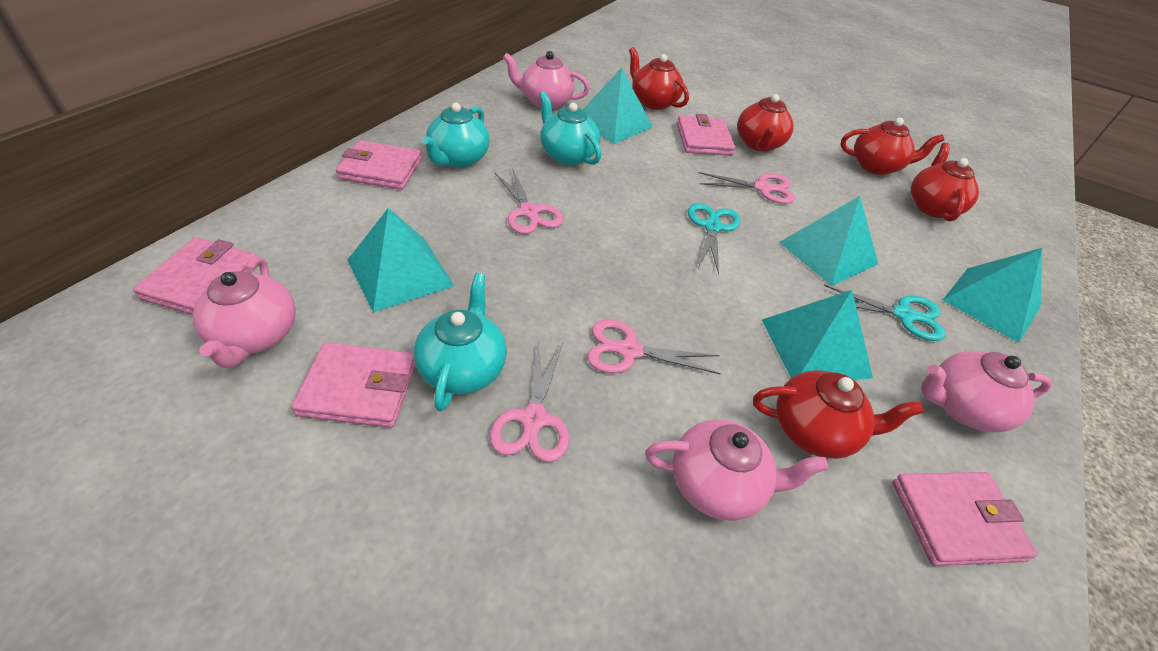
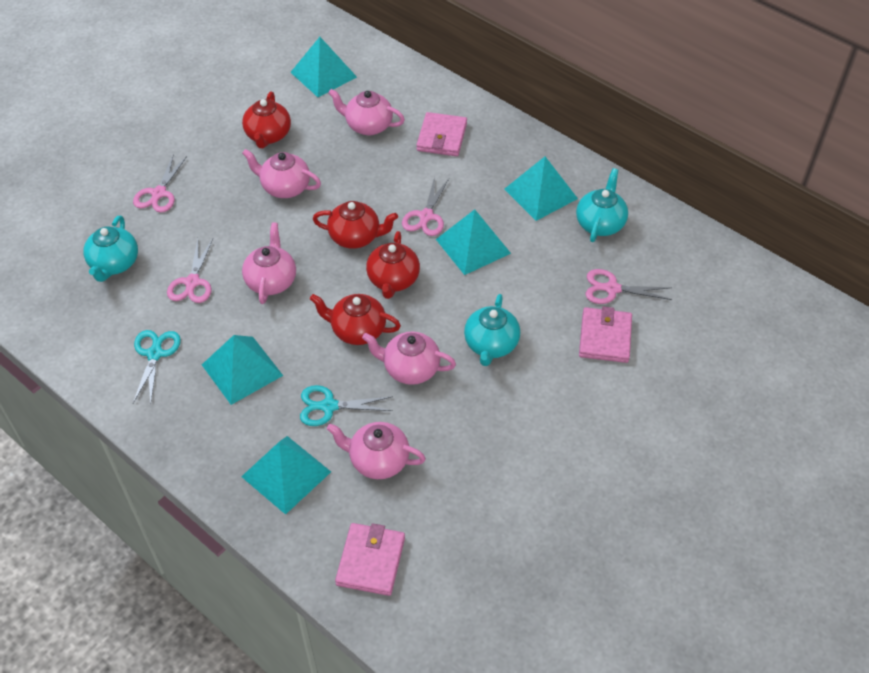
pink teapot: 4 -> 5
pink wallet: 5 -> 3
red teapot: 5 -> 4

